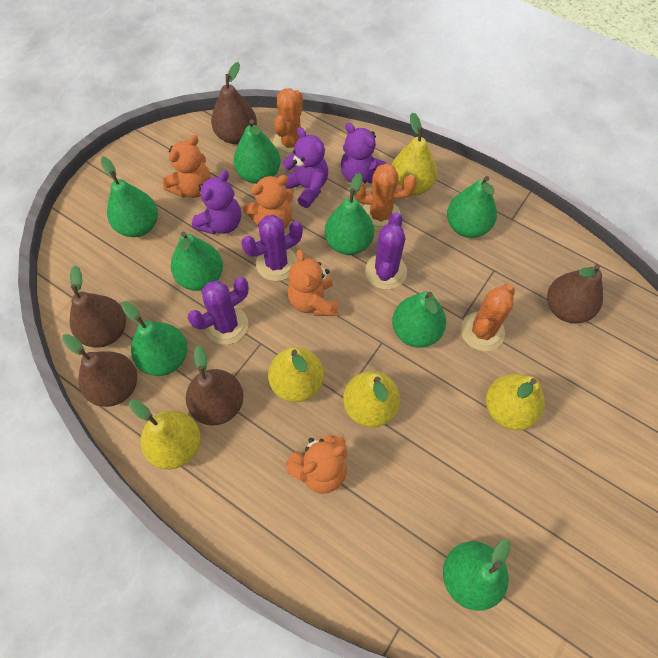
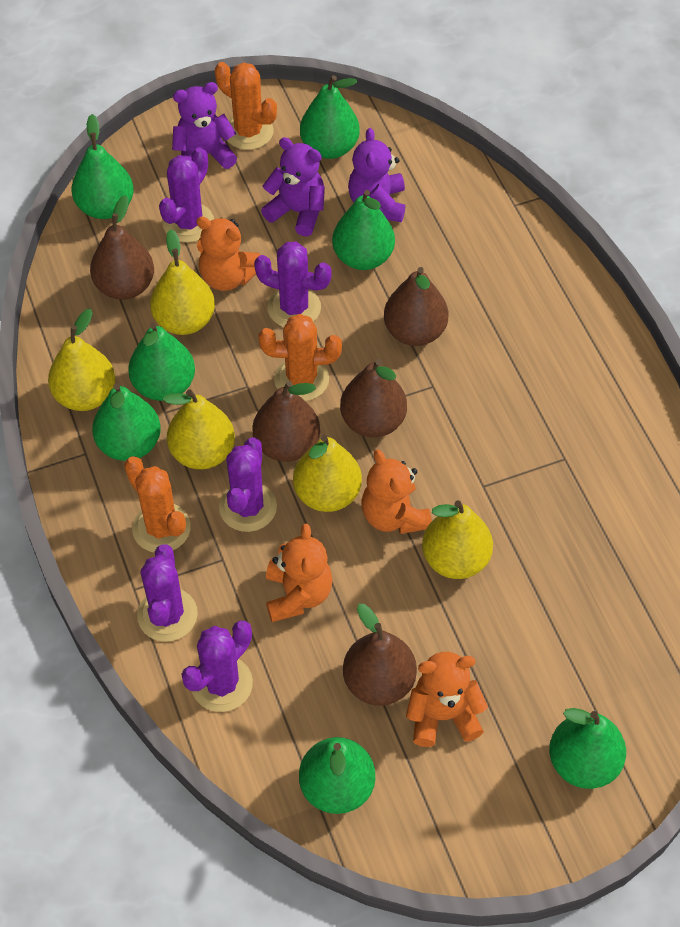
green pear: 8 -> 7
purple cactus: 3 -> 5

